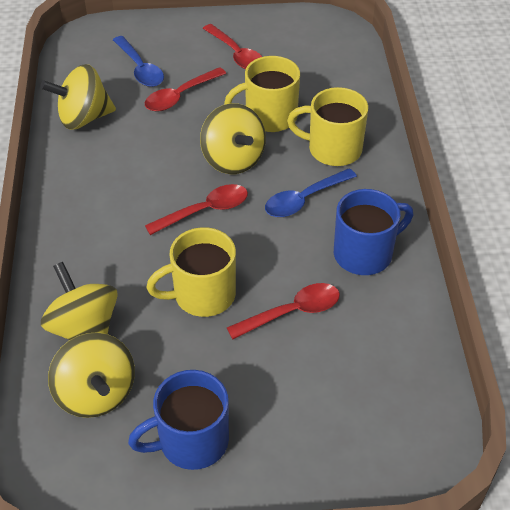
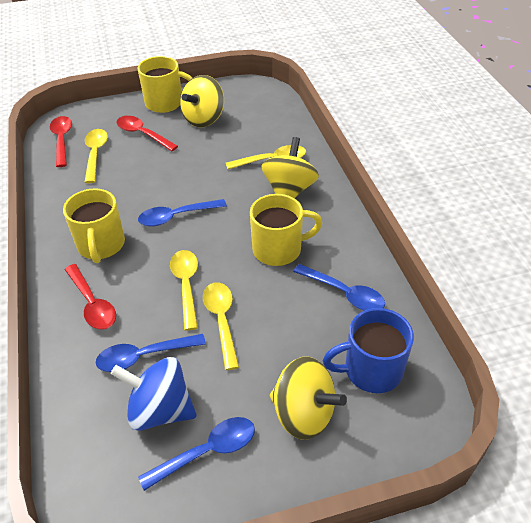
blue mug: 2 -> 1
blue spinning top: 0 -> 1
blue spoon: 2 -> 4
red spoon: 4 -> 3
yellow spinning top: 4 -> 3
yellow spoon: 0 -> 4

